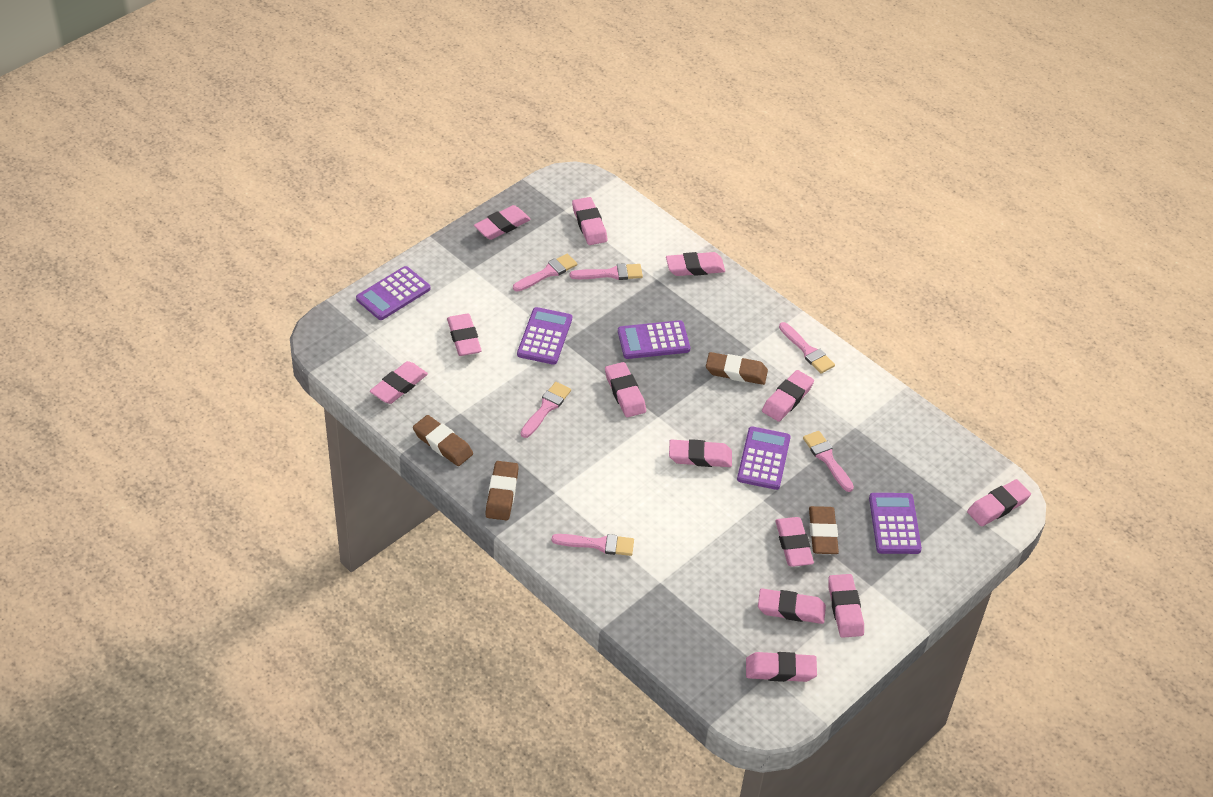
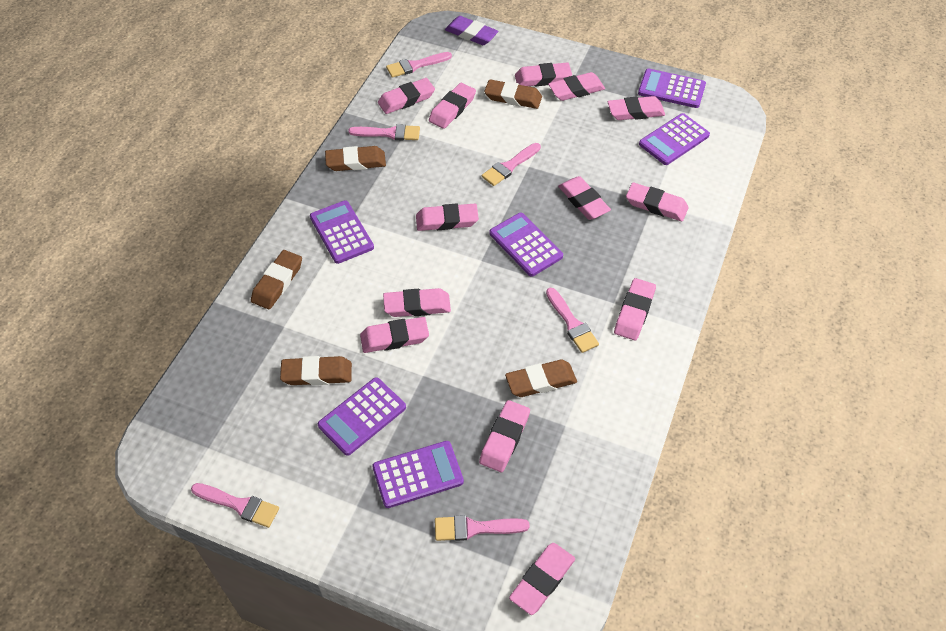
brown eraser: 4 -> 5
purple calculator: 5 -> 6
purple eraser: 0 -> 1

